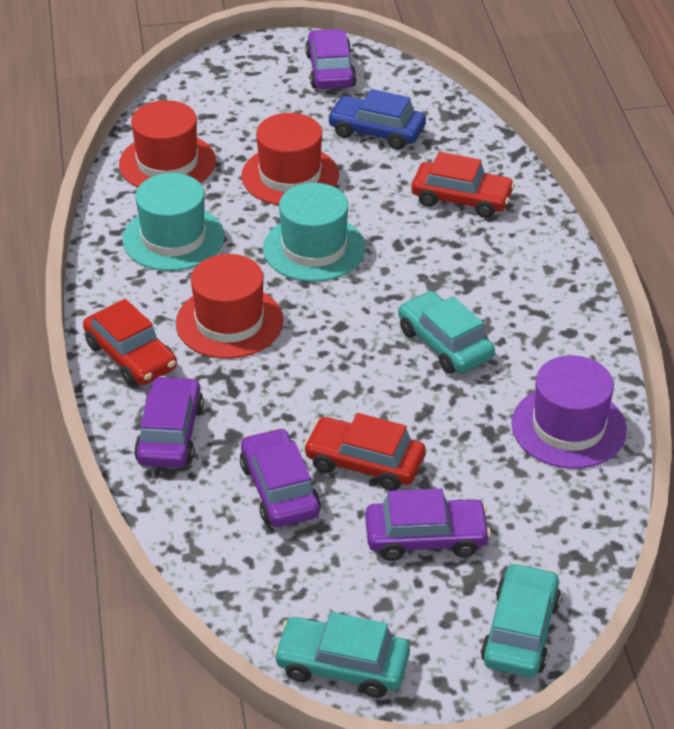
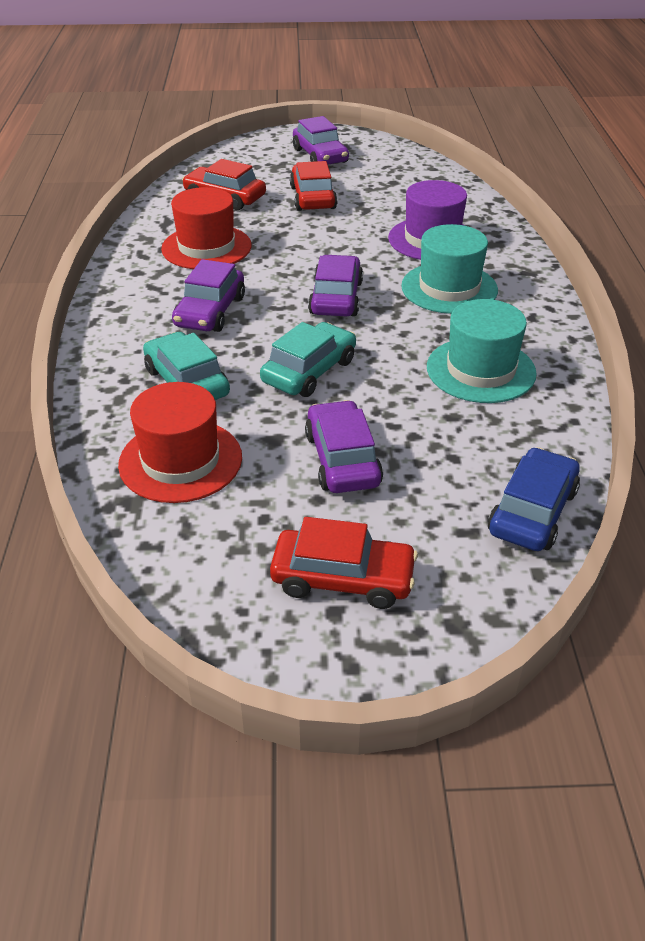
red hat: 3 -> 2
turquoise car: 3 -> 2

